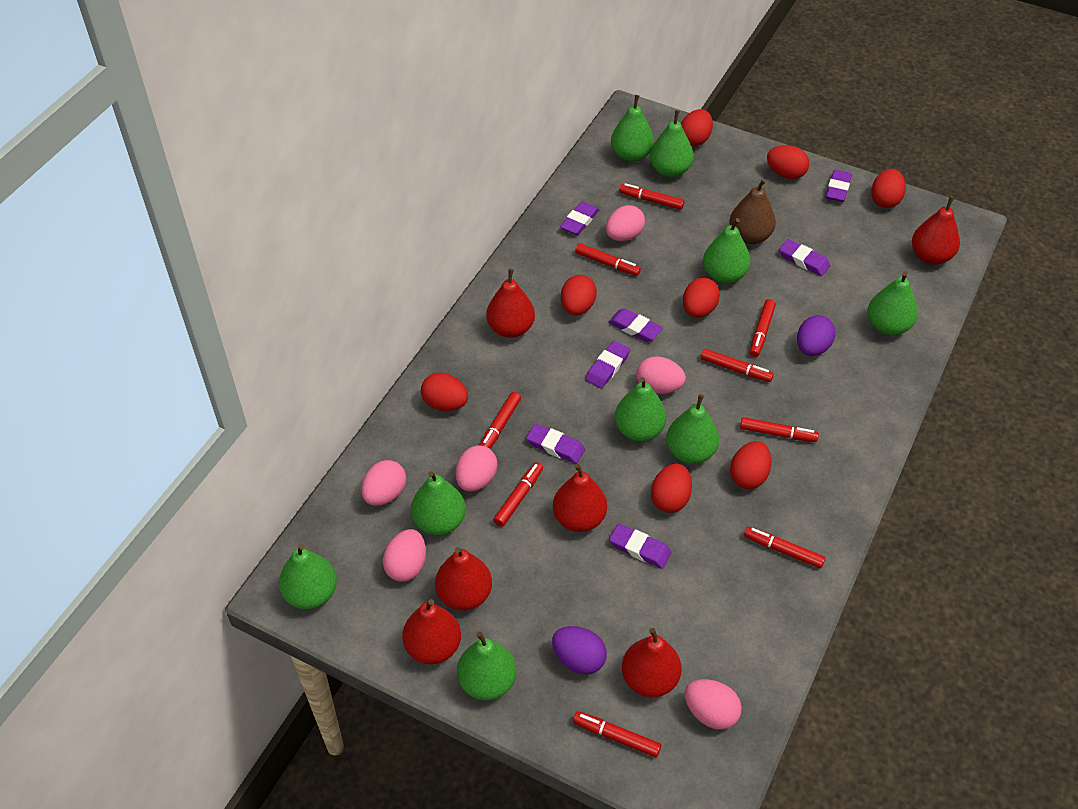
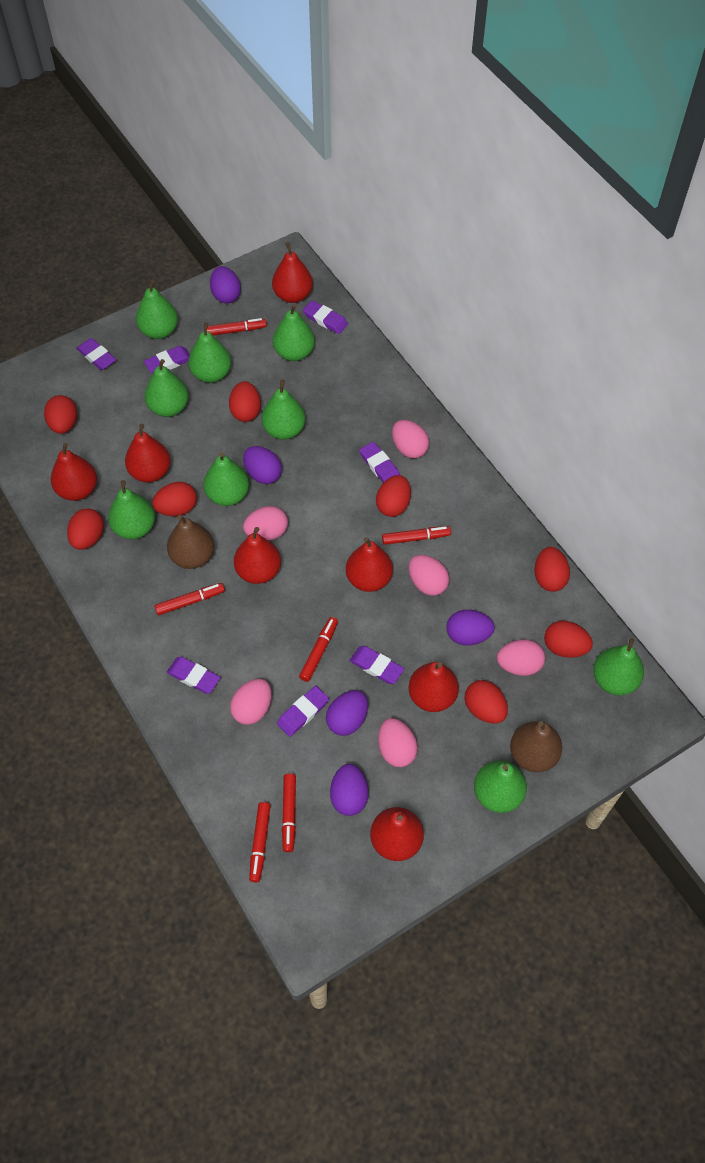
brown pear: 1 -> 2
purple egg: 2 -> 5
red marker: 9 -> 6
red pear: 6 -> 7

